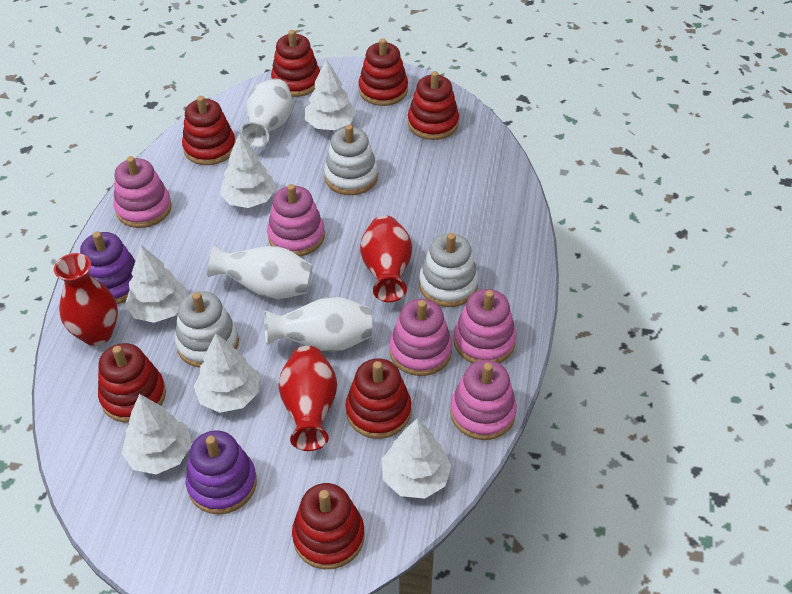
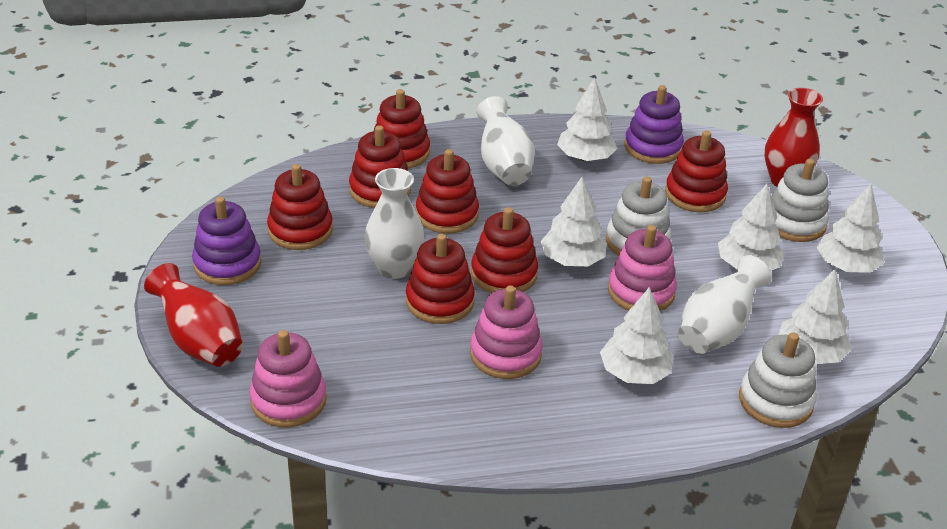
pink stacking toy: 5 -> 3
red vase: 3 -> 2

